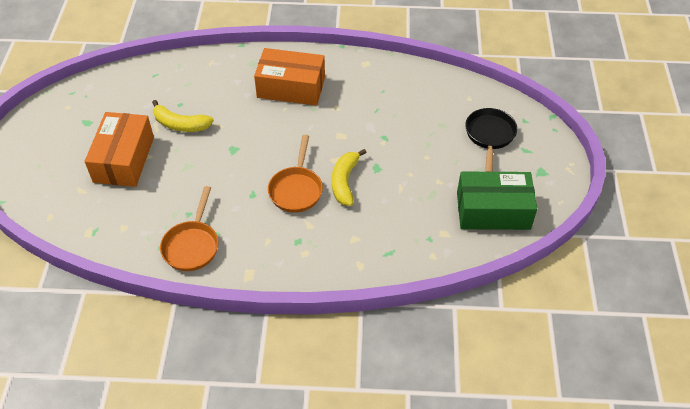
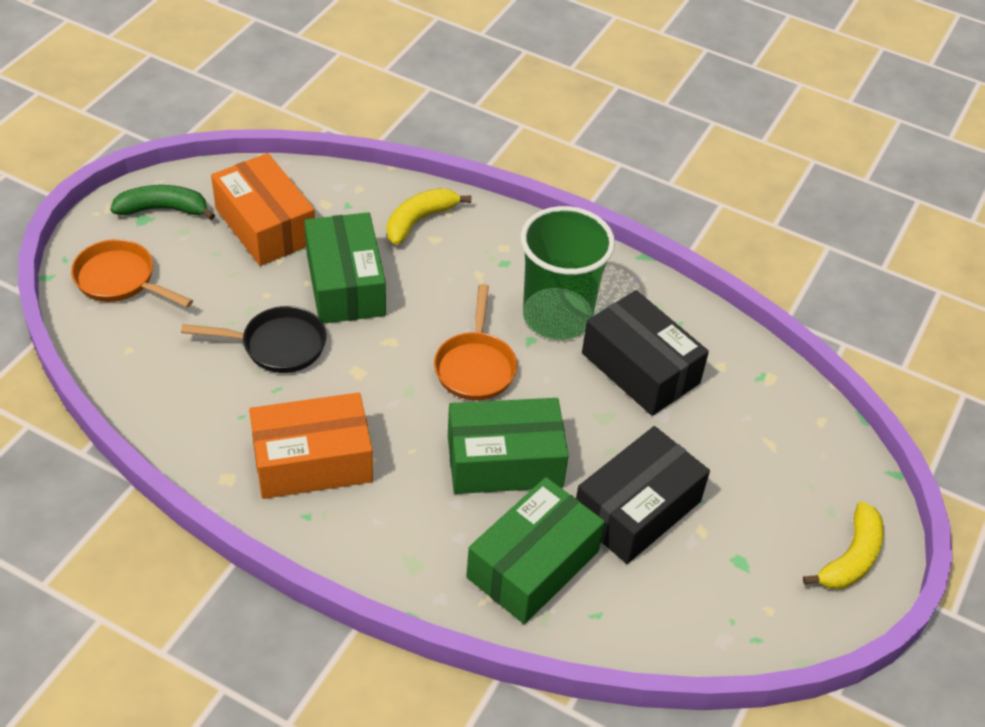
black box: 0 -> 2
green banana: 0 -> 1
green box: 1 -> 3
green cup: 0 -> 1

